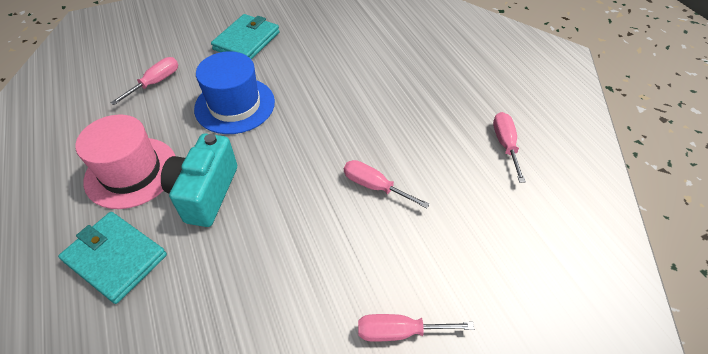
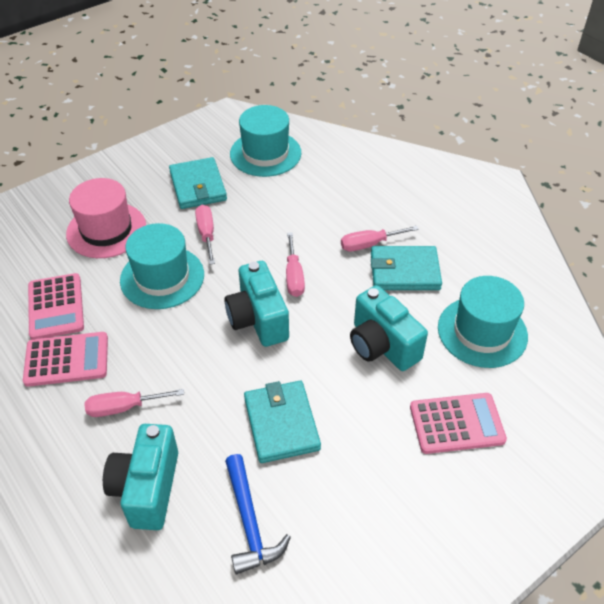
blue hammer: 0 -> 1
blue hat: 1 -> 0
pink calculator: 0 -> 3
turquoise camera: 1 -> 3
turquoise hat: 0 -> 3
turquoise wallet: 2 -> 3

